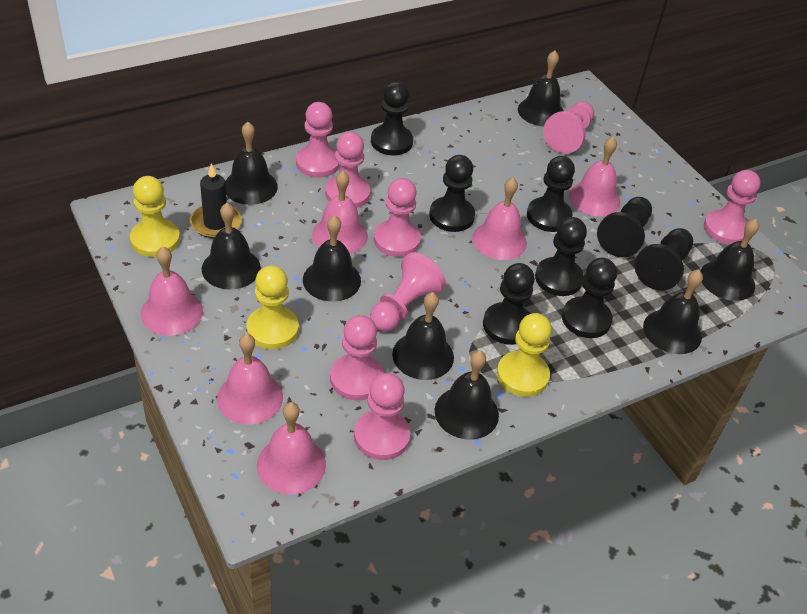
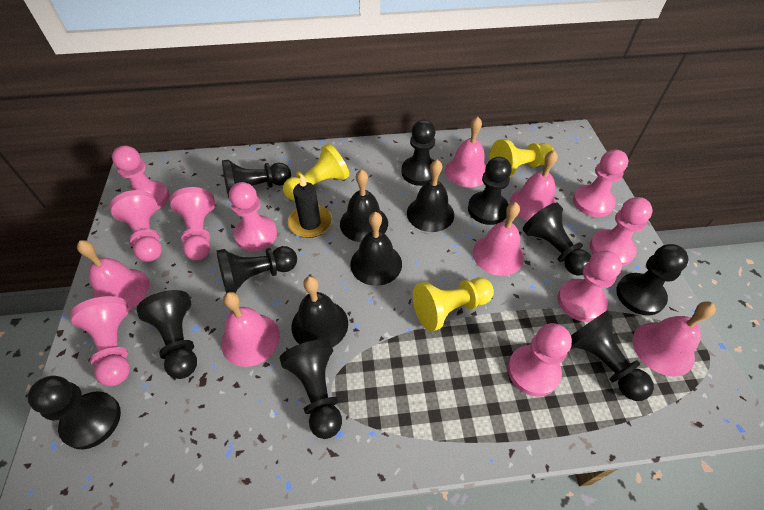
black bell: 8 -> 4
black pawn: 8 -> 10
pink pawn: 8 -> 9

